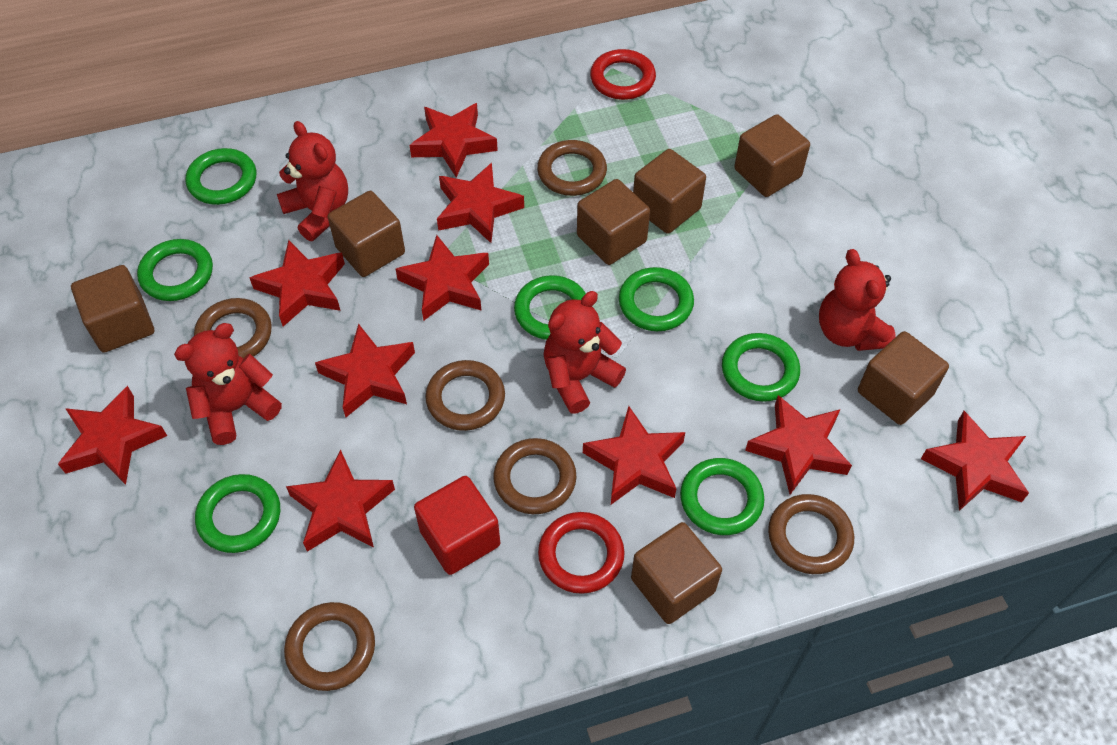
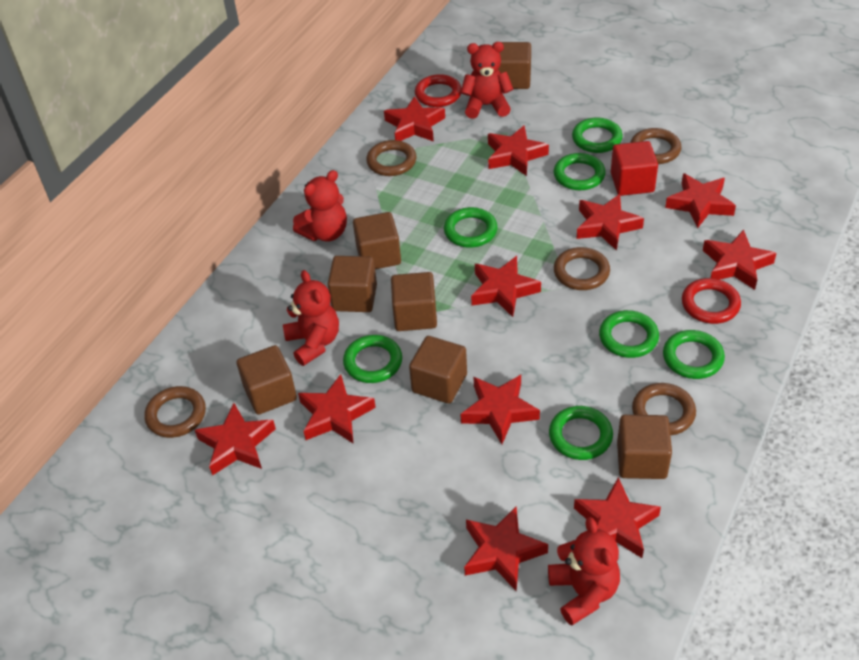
brown ring: 6 -> 5
red star: 10 -> 11

